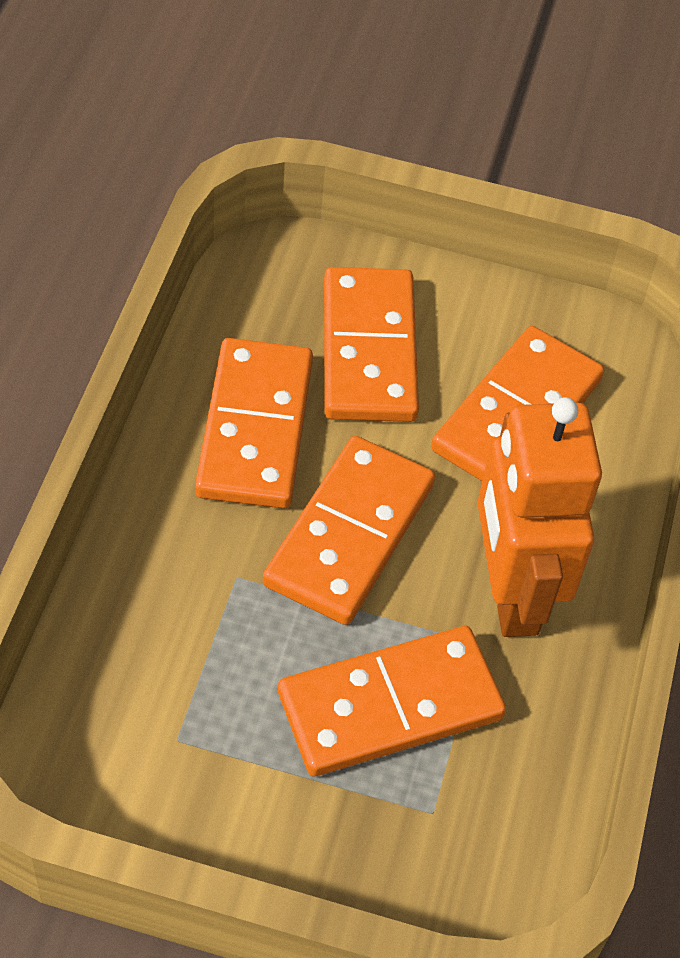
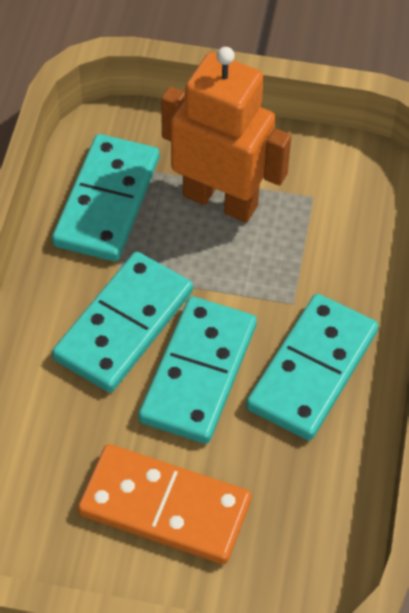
orange domino: 5 -> 1
turquoise domino: 0 -> 4

